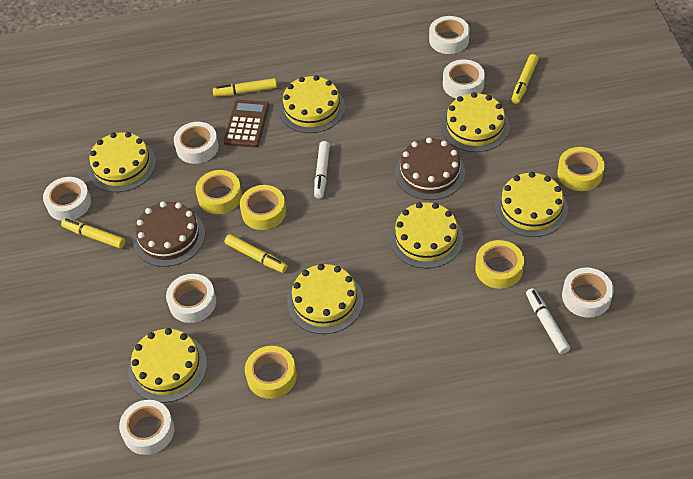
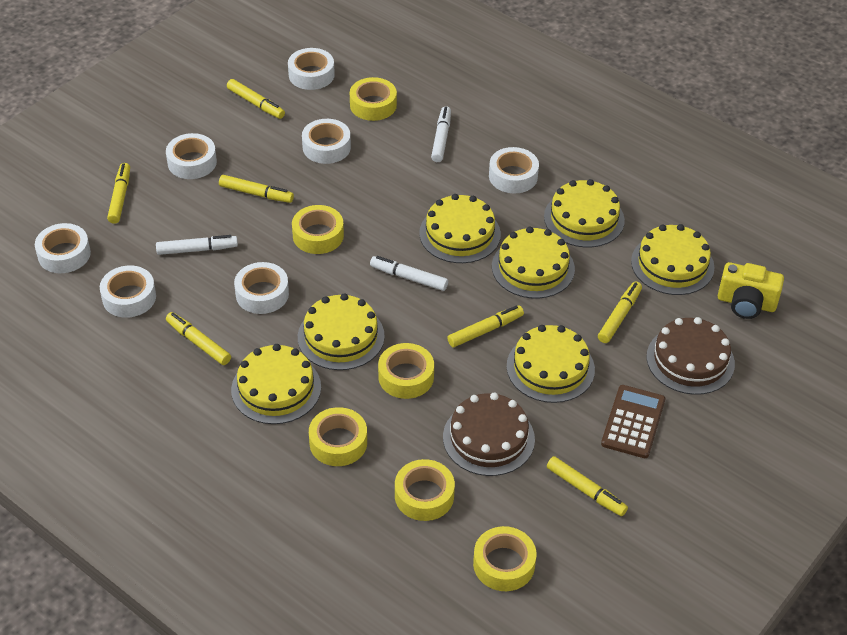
white marker: 2 -> 3
yellow camera: 0 -> 1
yellow marker: 4 -> 7
yellow tape: 5 -> 6

